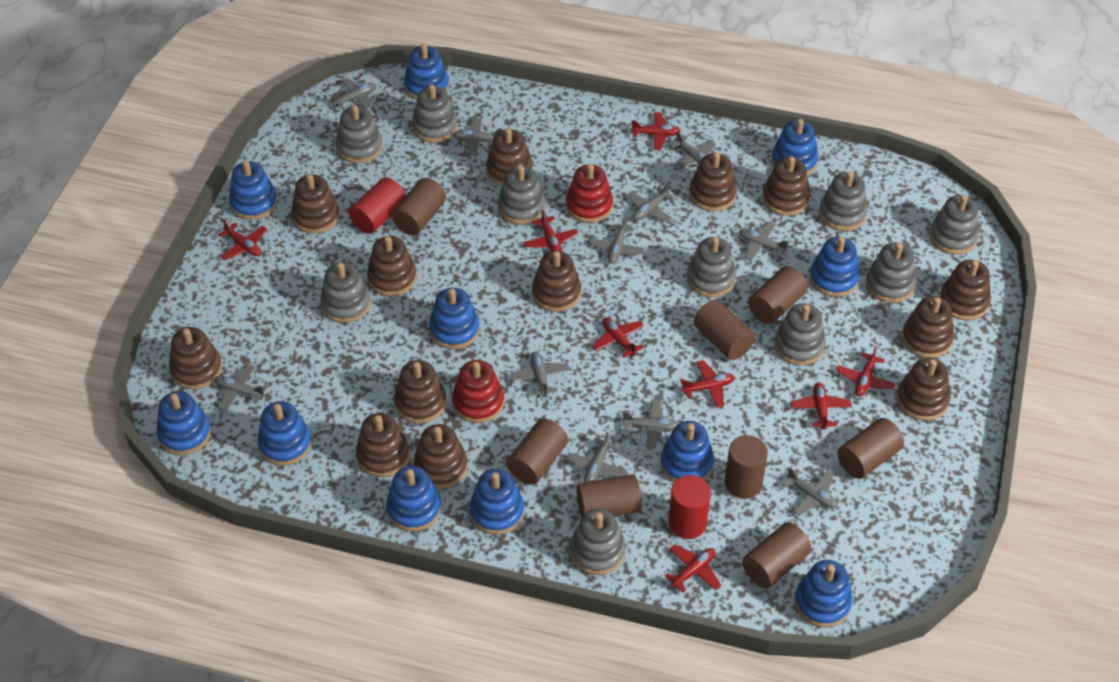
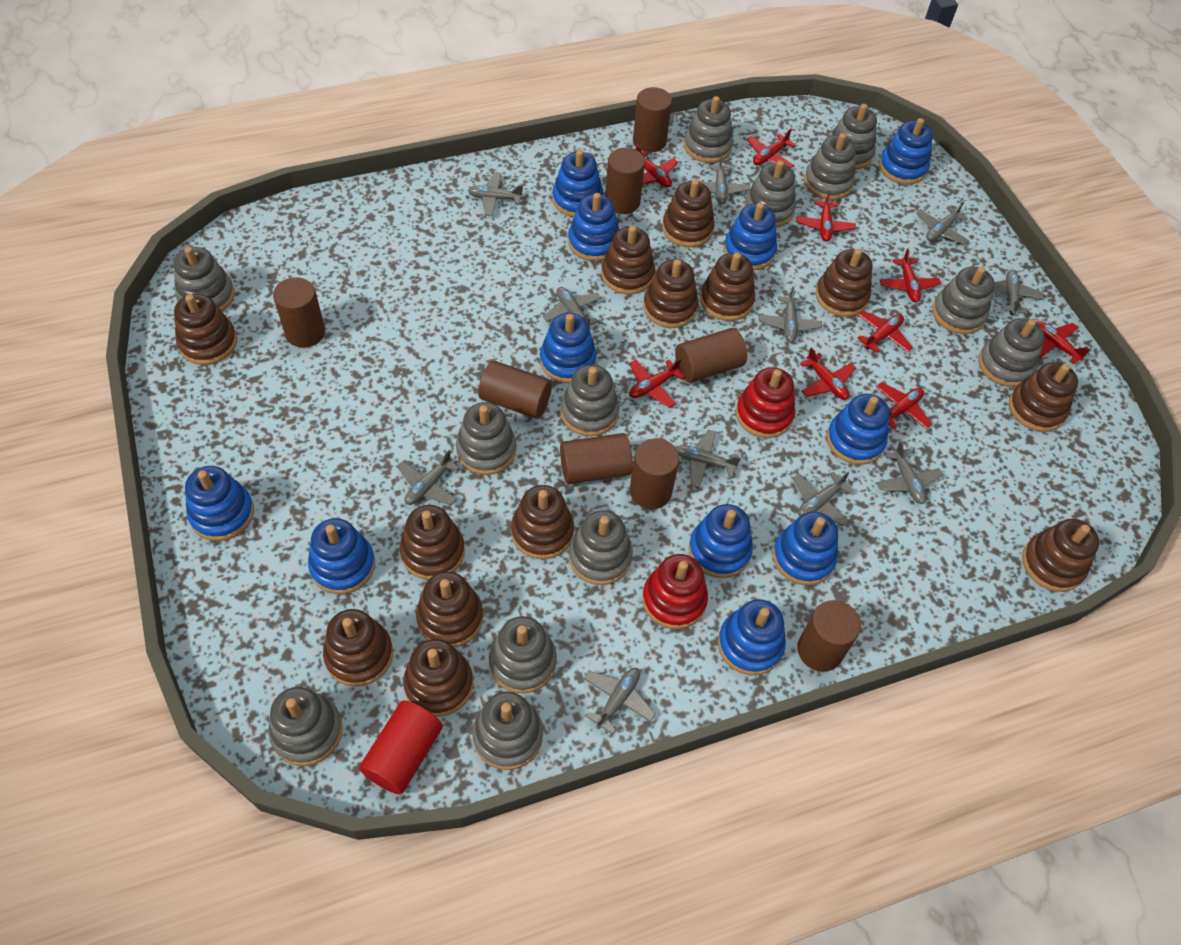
grey stacking toy: 10 -> 13
red cylinder: 2 -> 1
red plane: 8 -> 9

